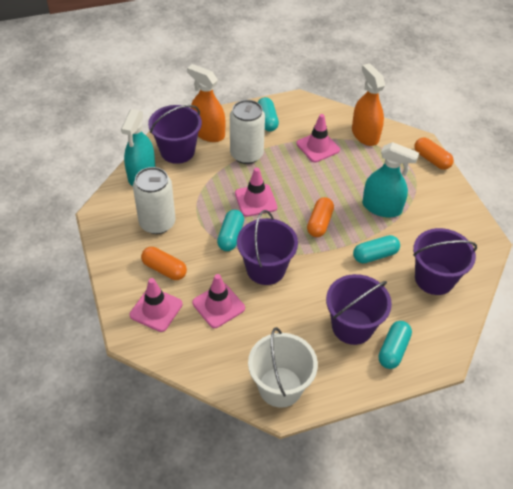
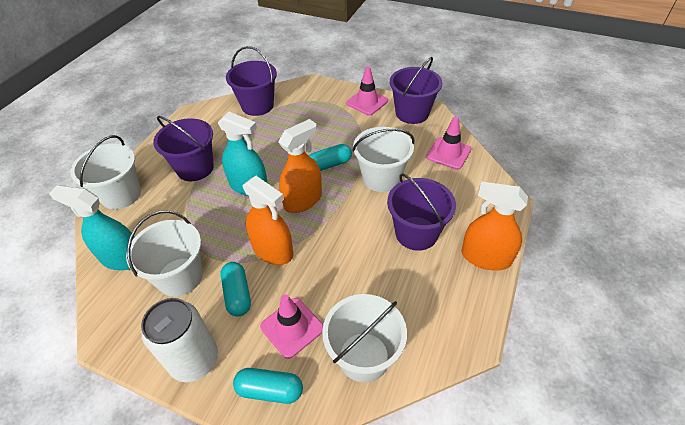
orange capsule: 3 -> 0
orange spray bottle: 2 -> 3
pink traffic cone: 4 -> 3
turquoise capsule: 4 -> 3
white bucket: 1 -> 4
white can: 2 -> 1

